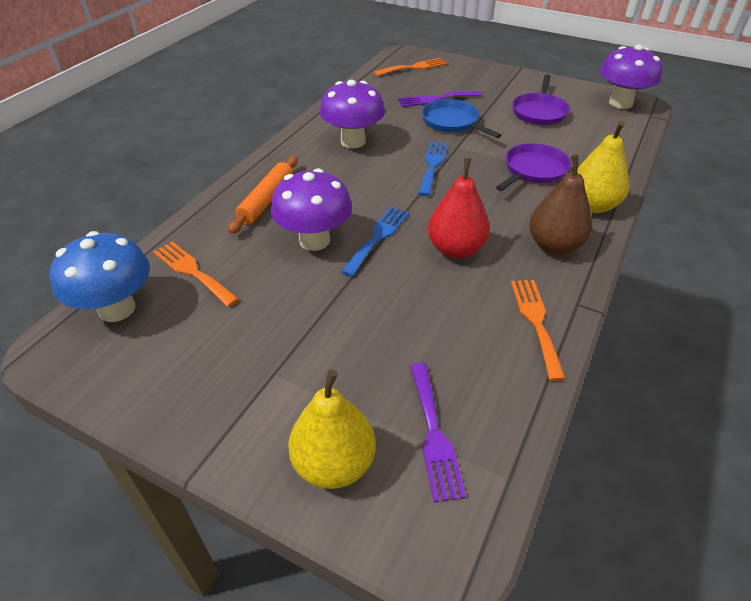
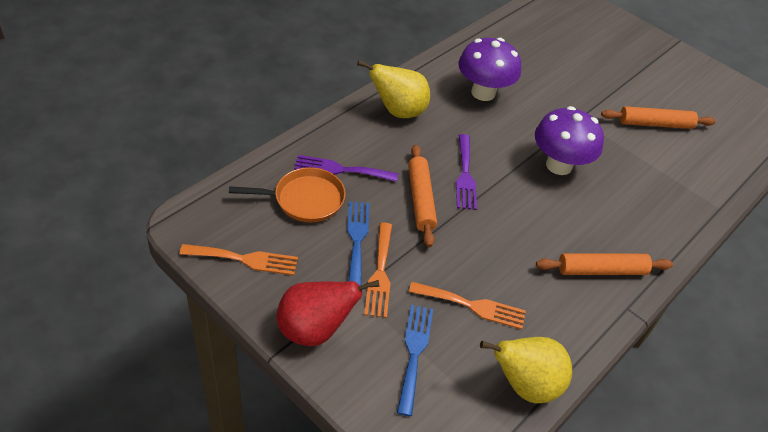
blue mushroom: 1 -> 0
blue pan: 1 -> 0
brown pear: 1 -> 0
orange pan: 0 -> 1
orange rolling pin: 1 -> 3
purple mushroom: 3 -> 2
purple pan: 2 -> 0

